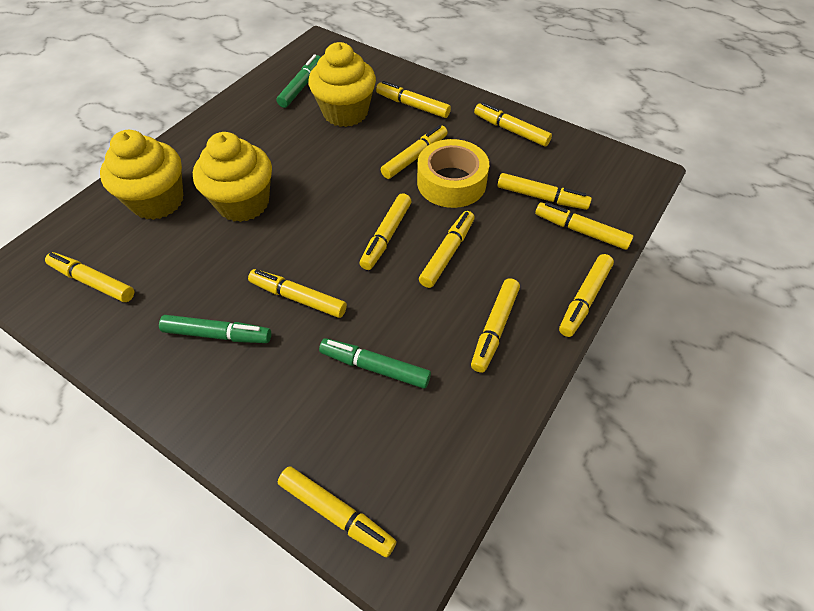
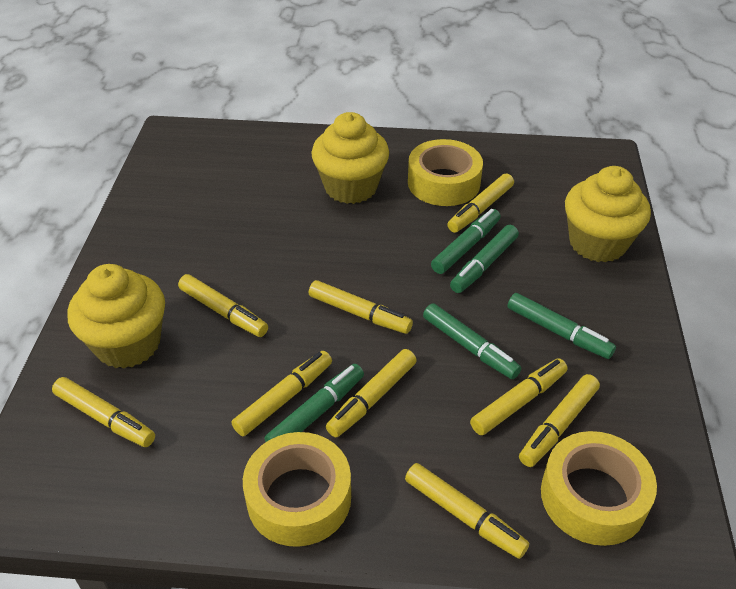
green marker: 3 -> 5
yellow marker: 12 -> 9
yellow tape: 1 -> 3

